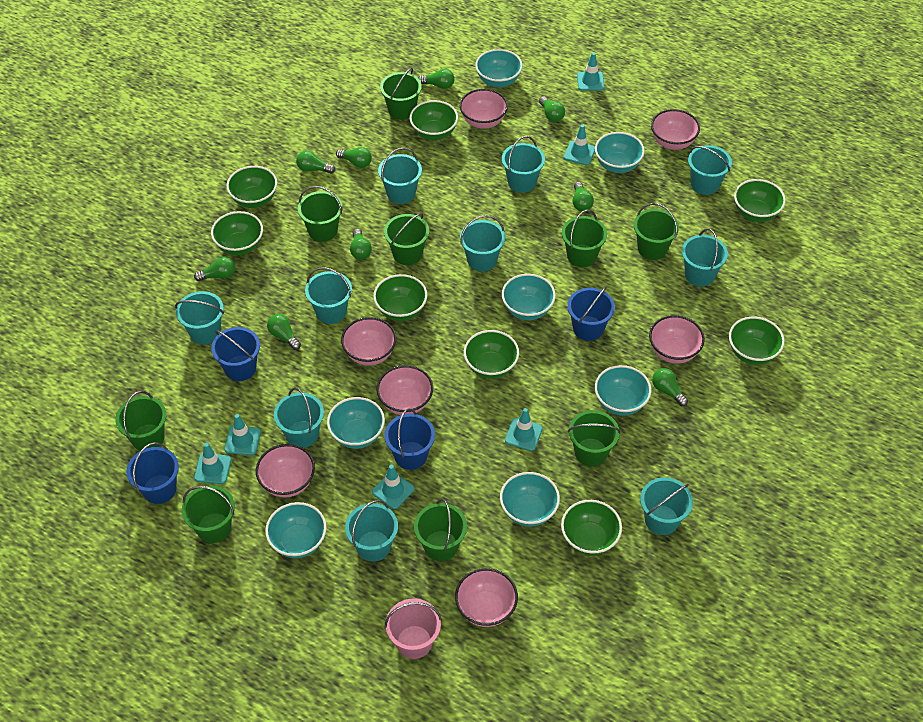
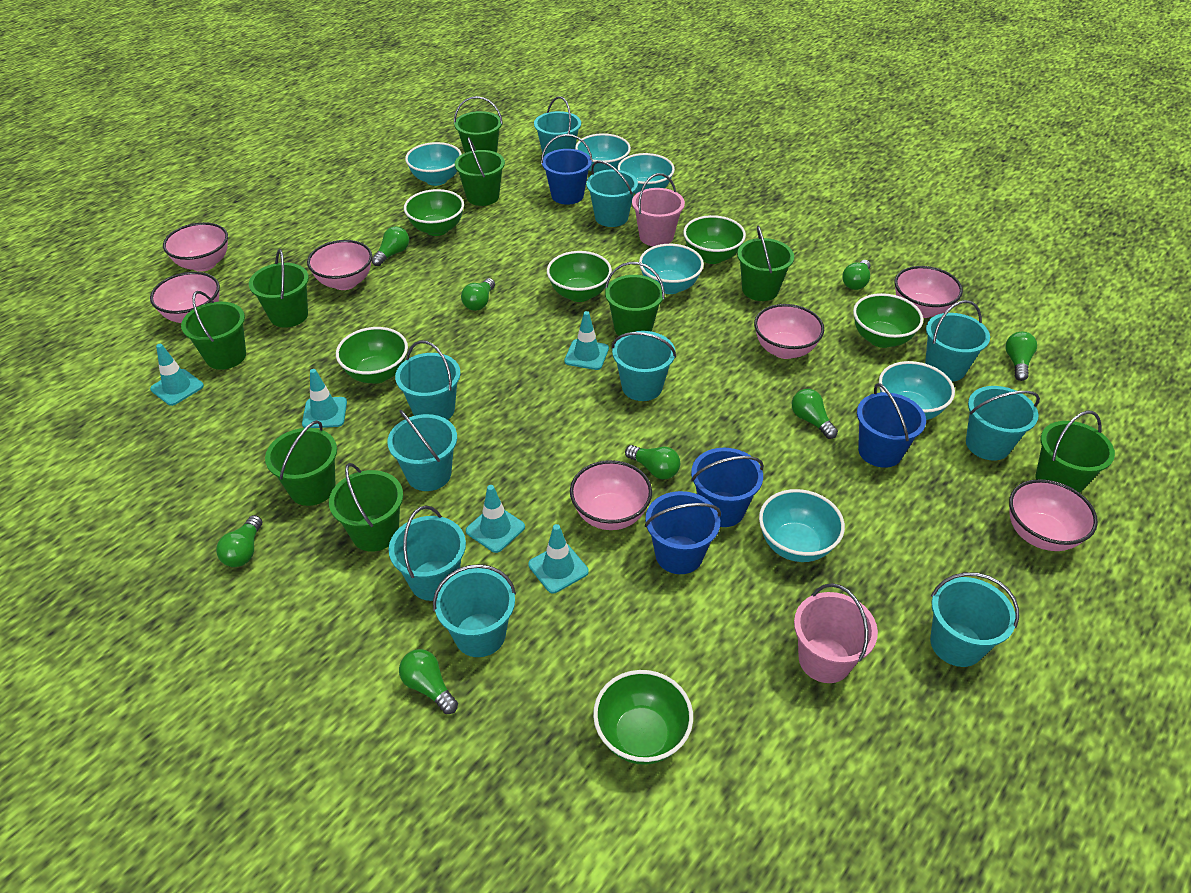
green bowl: 8 -> 6
green light bulb: 9 -> 8
pink bucket: 1 -> 2
turquoise bowl: 7 -> 6
turquoise traffic cone: 6 -> 5

